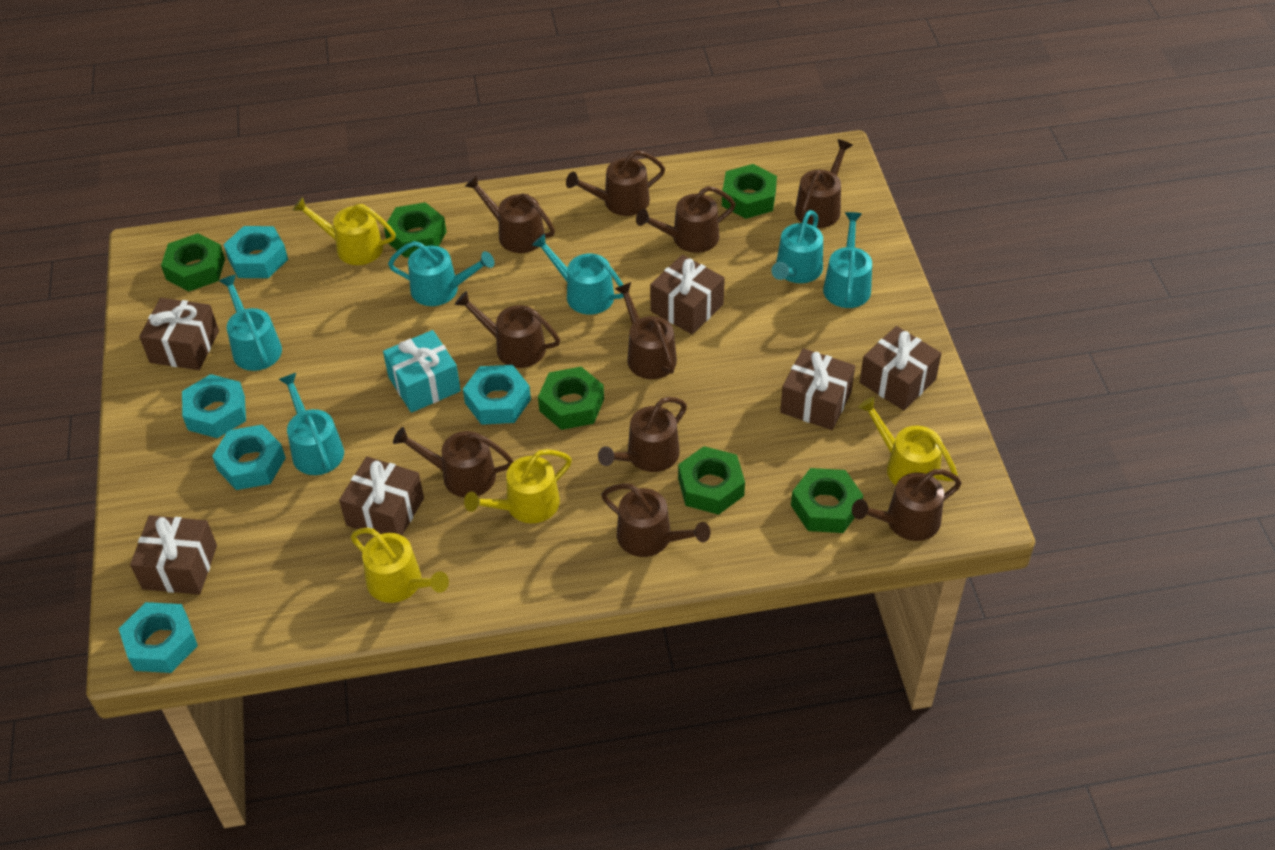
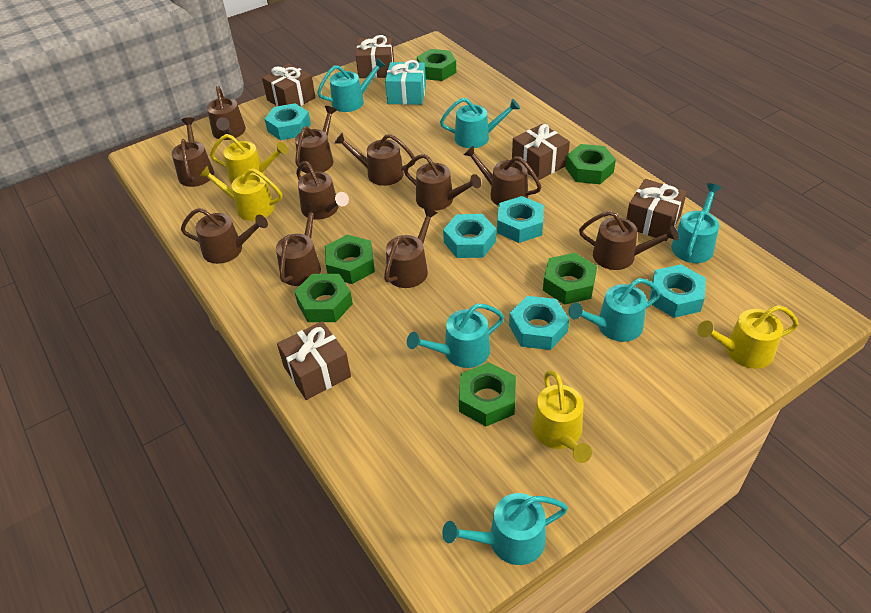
brown gift: 6 -> 5
brown watering can: 10 -> 11

